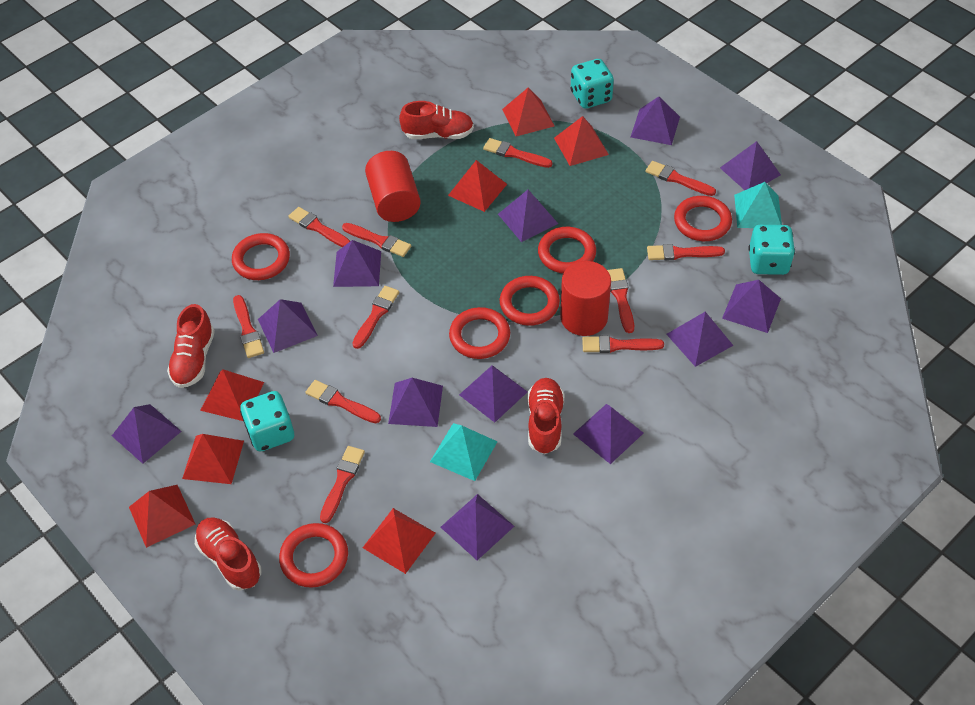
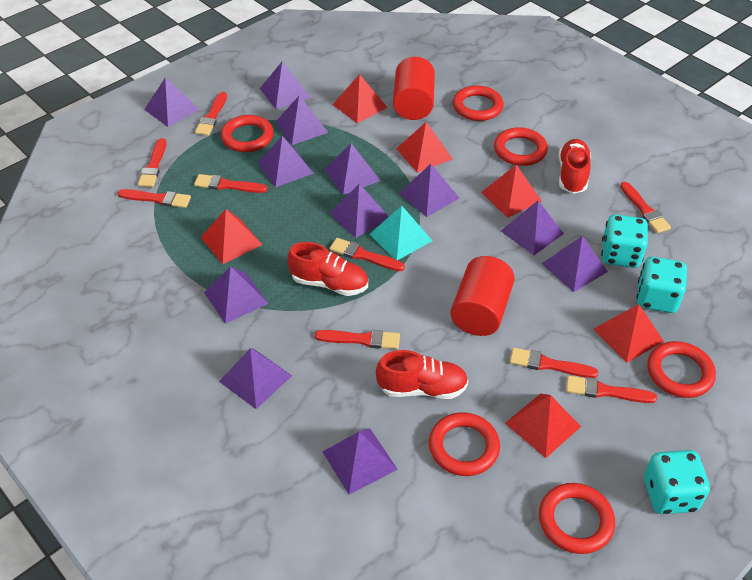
red brush: 11 -> 9
red pyramid: 7 -> 6
red shoe: 4 -> 3
turquoise pyramid: 2 -> 1

